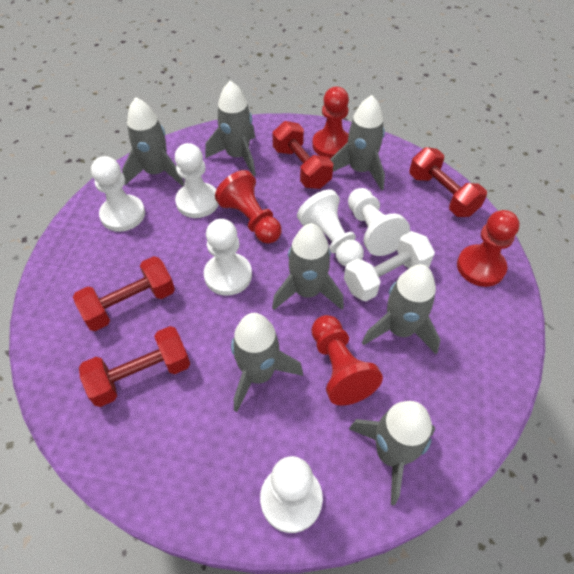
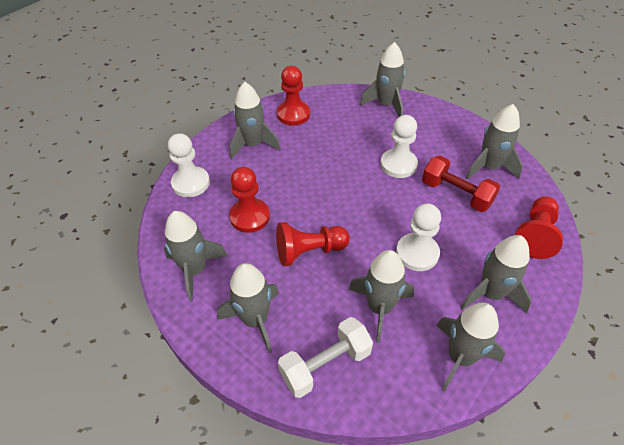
grey rocket: 7 -> 8
red dumbbell: 4 -> 1
white pawn: 6 -> 3

